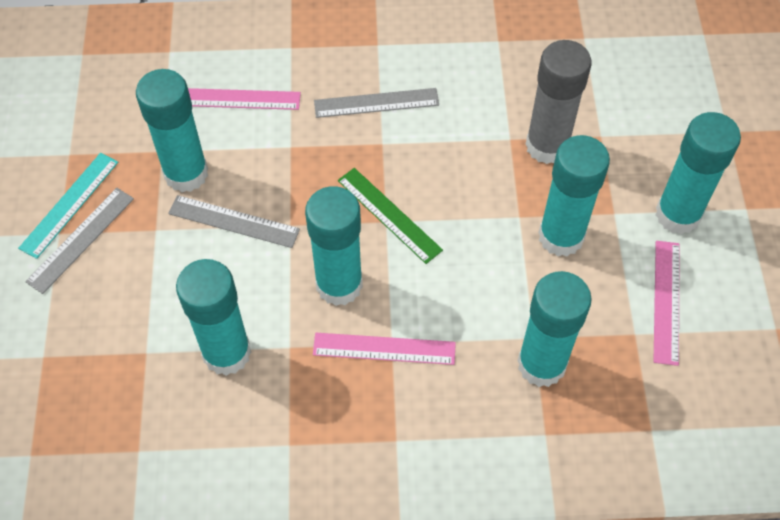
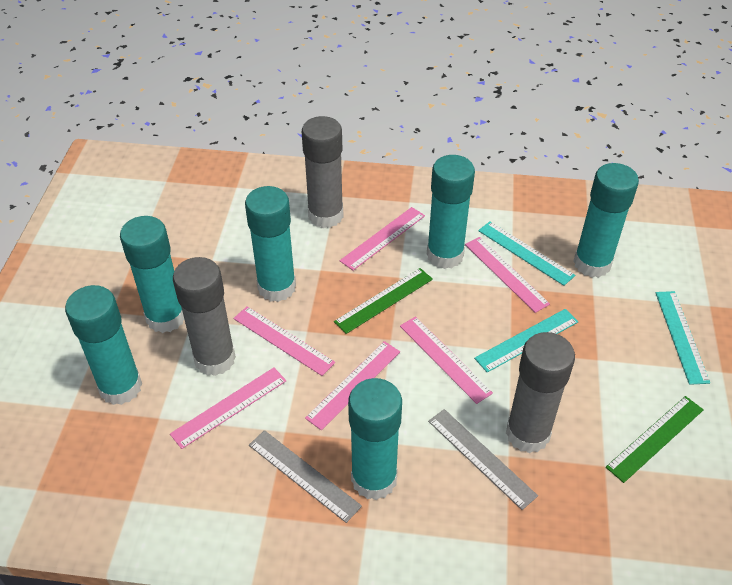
green ruler: 1 -> 2
grey glue stick: 1 -> 3
grey ruler: 3 -> 2
pink ruler: 3 -> 6
turquoise ruler: 1 -> 3

